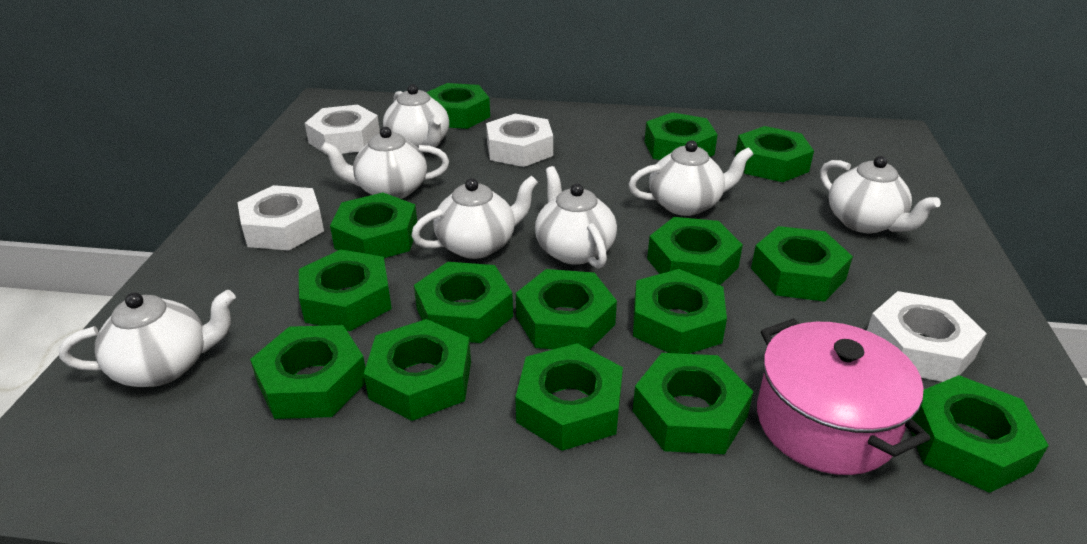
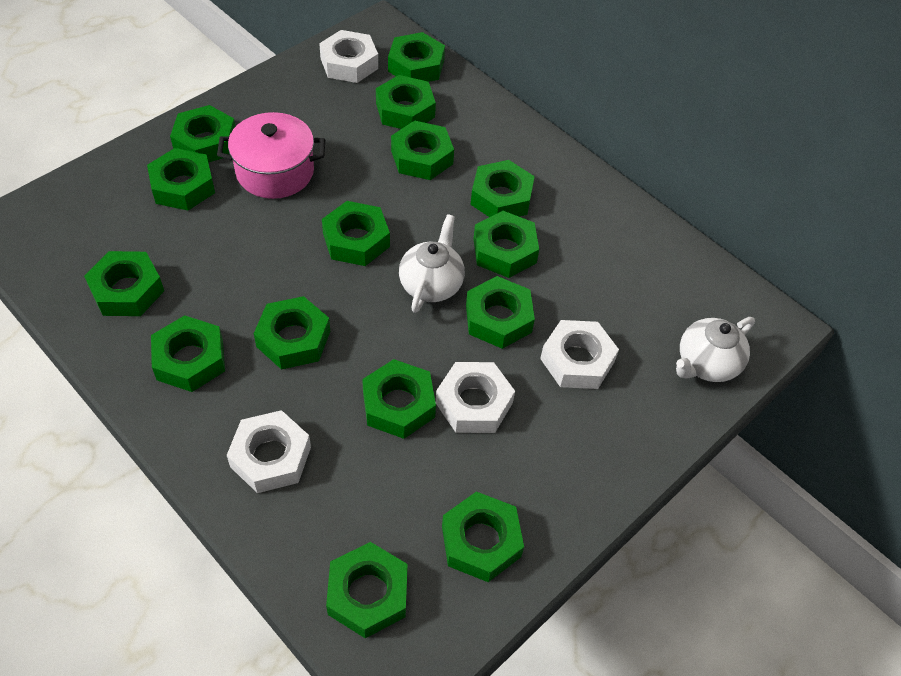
white teapot: 7 -> 2

